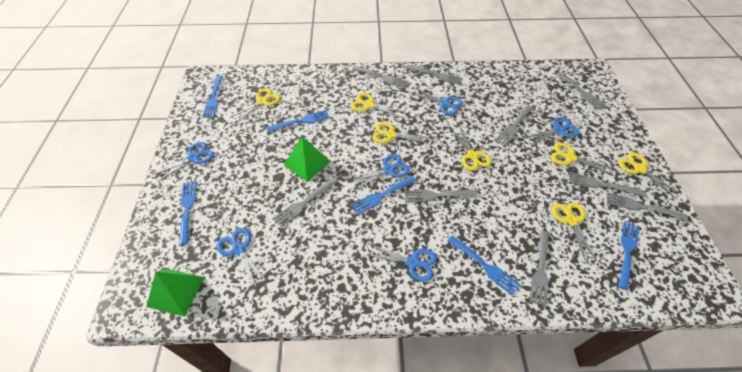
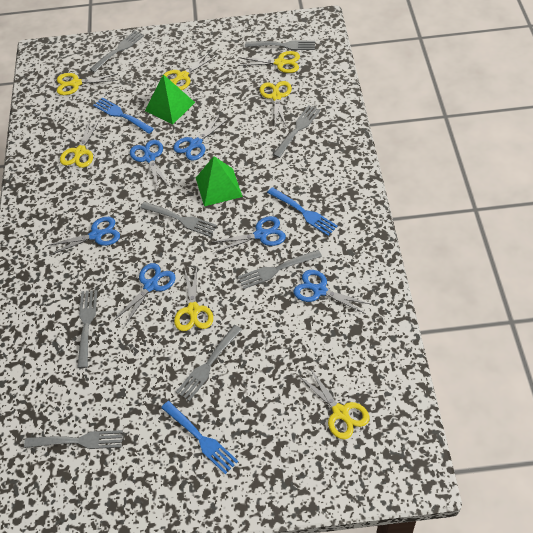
blue fork: 6 -> 3
grey fork: 9 -> 8

